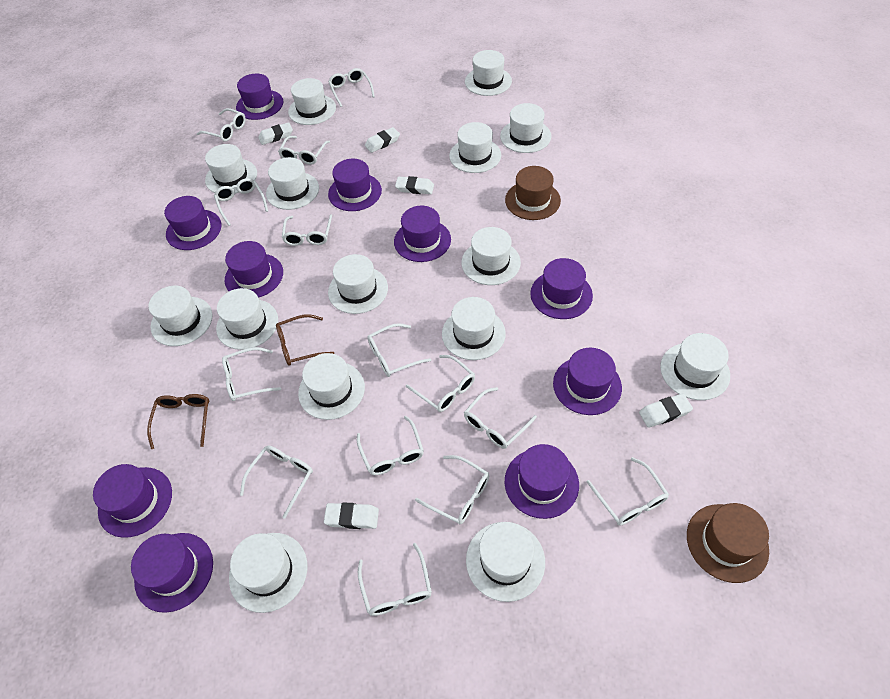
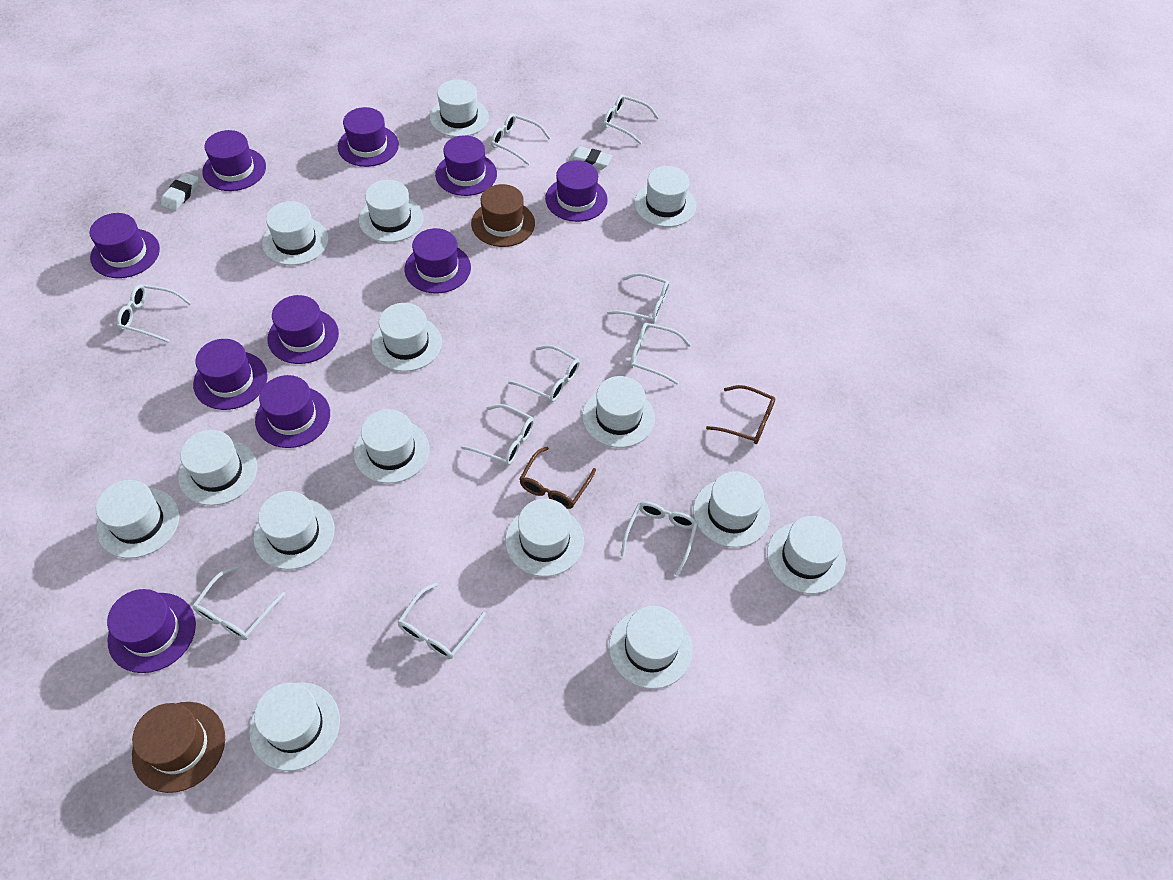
white eraser: 5 -> 2
white glasses: 14 -> 10

